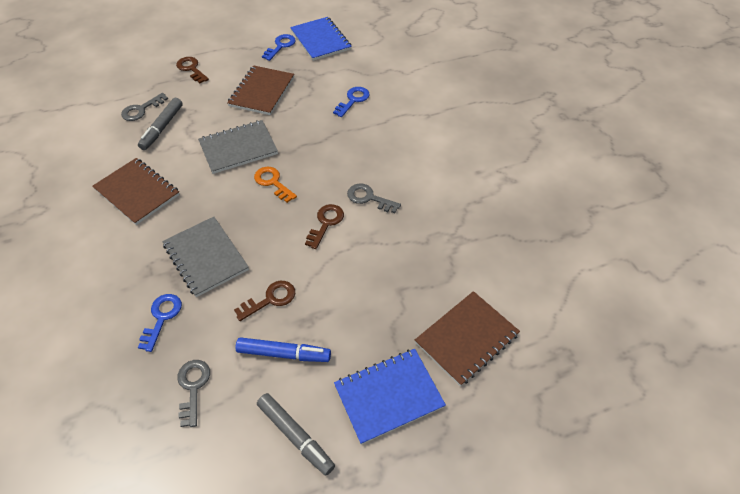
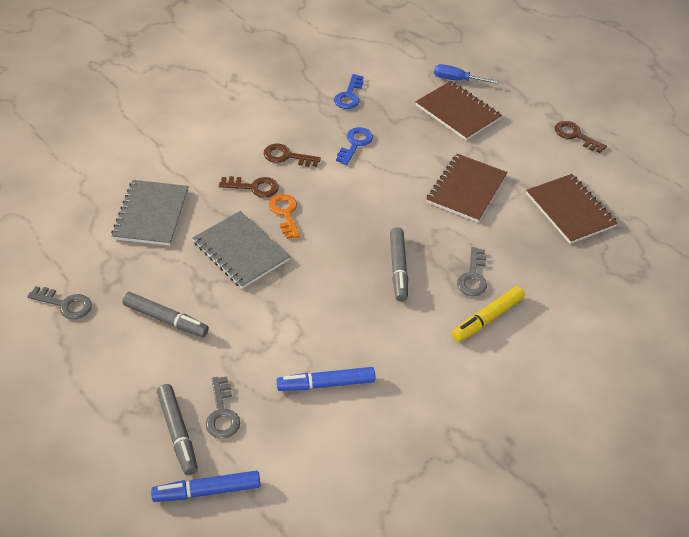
blue key: 3 -> 2
blue marker: 1 -> 2
blue notebook: 2 -> 0
blue screwdriver: 0 -> 1
grey marker: 2 -> 3
yellow marker: 0 -> 1

